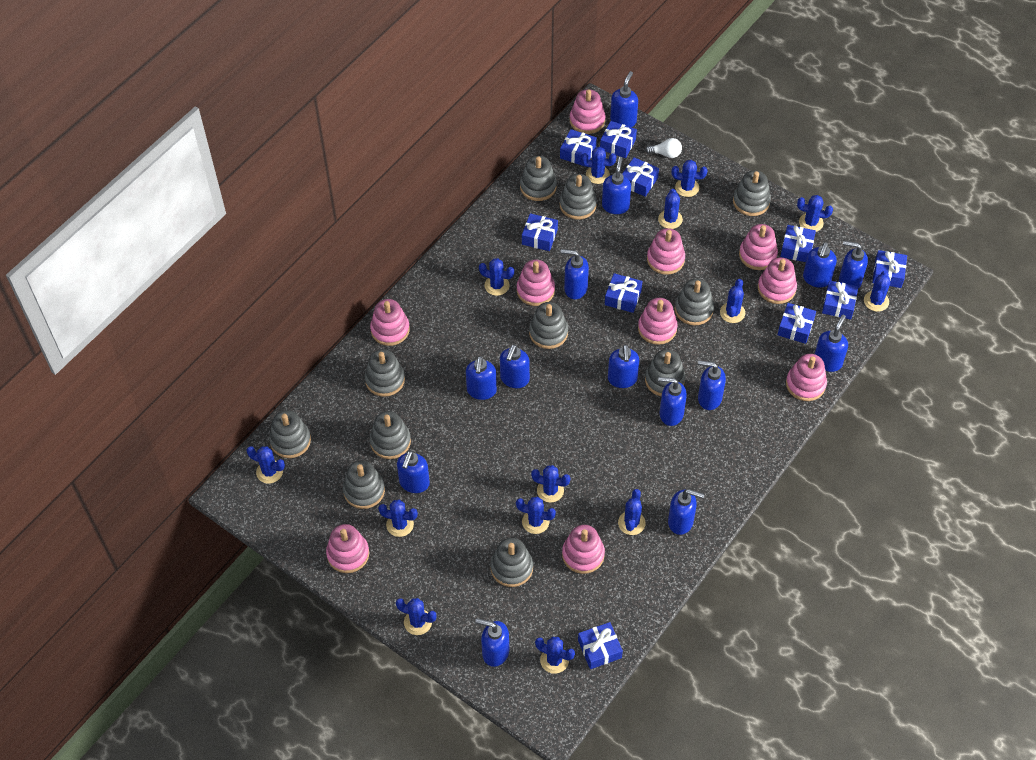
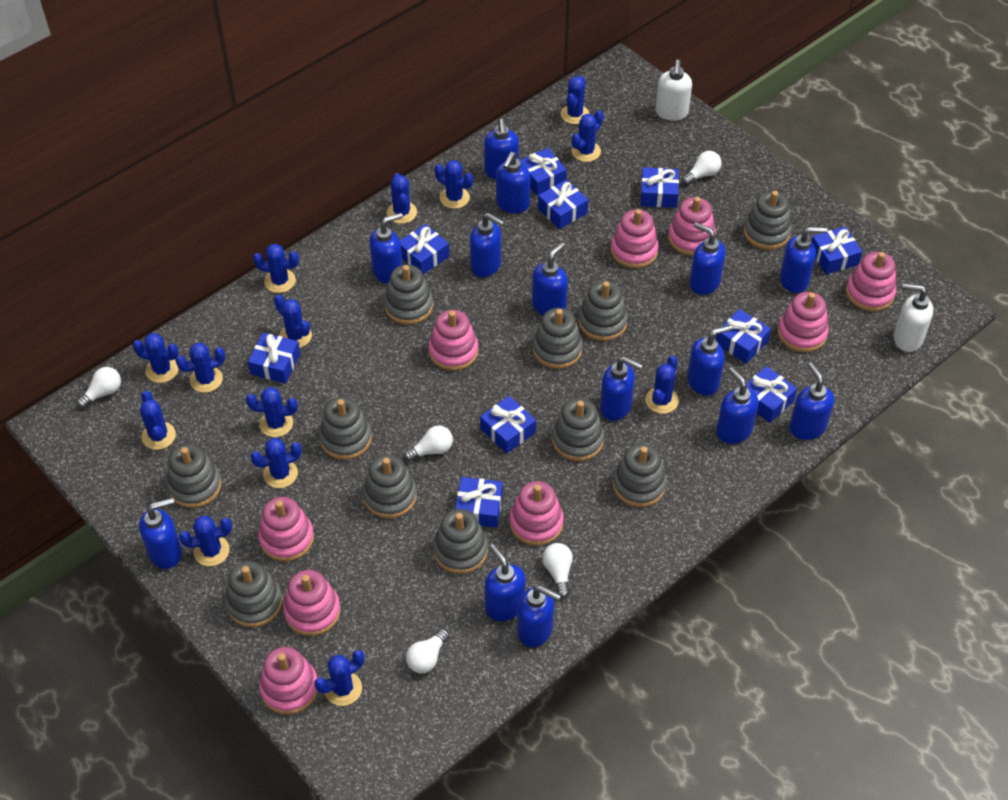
pink stacking toy: 10 -> 9
white light bulb: 1 -> 5
white soap dispenser: 0 -> 2

